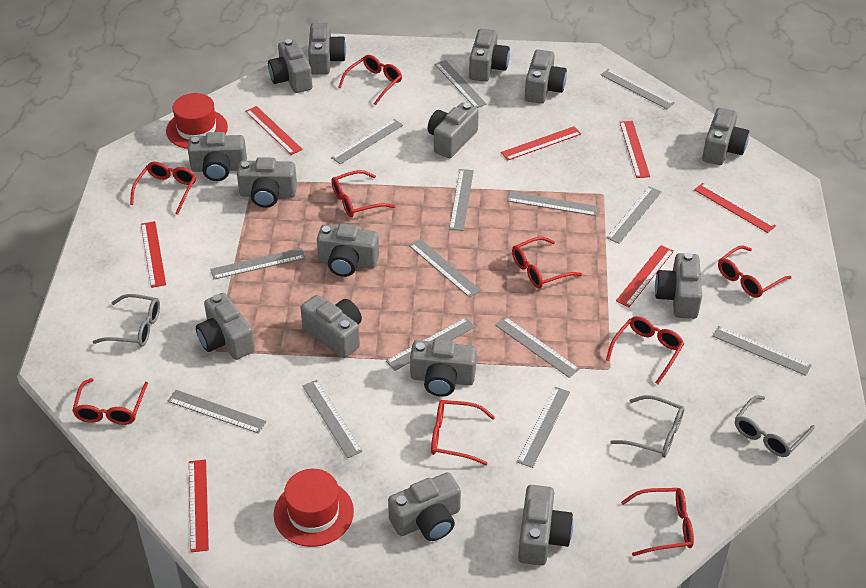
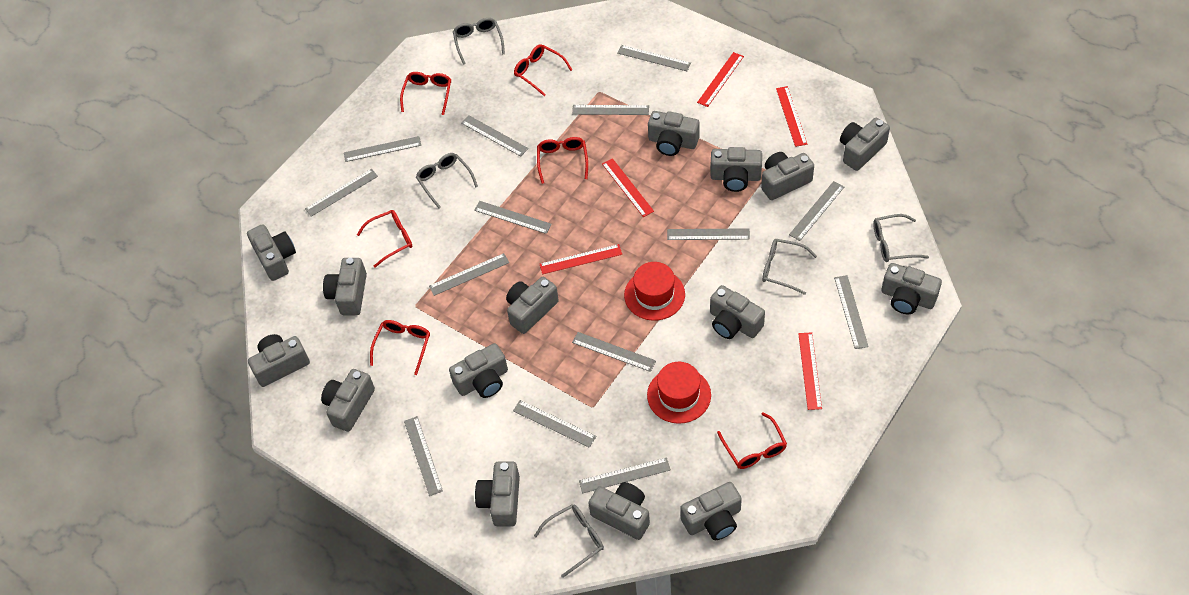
grey glasses: 3 -> 5
red glasses: 9 -> 6
red ruler: 7 -> 5

